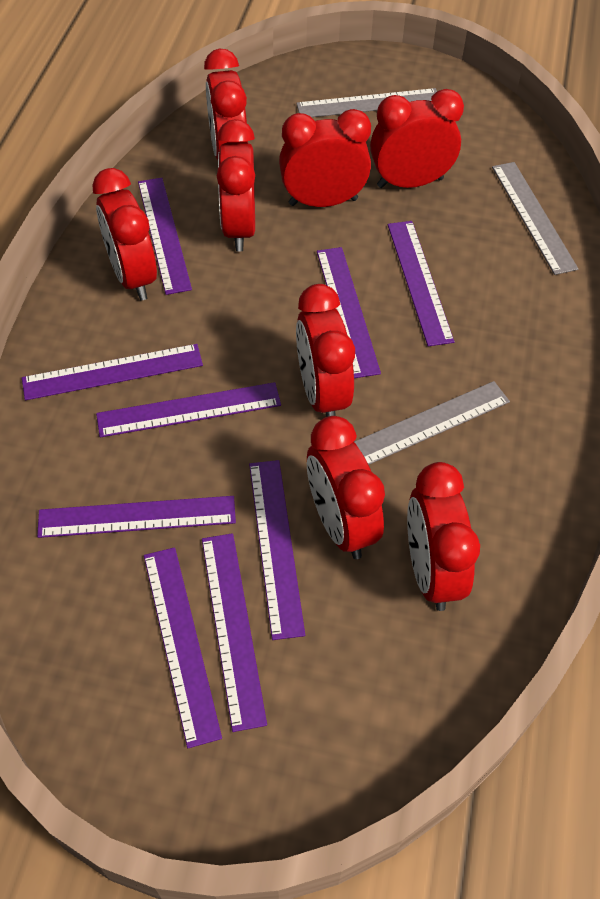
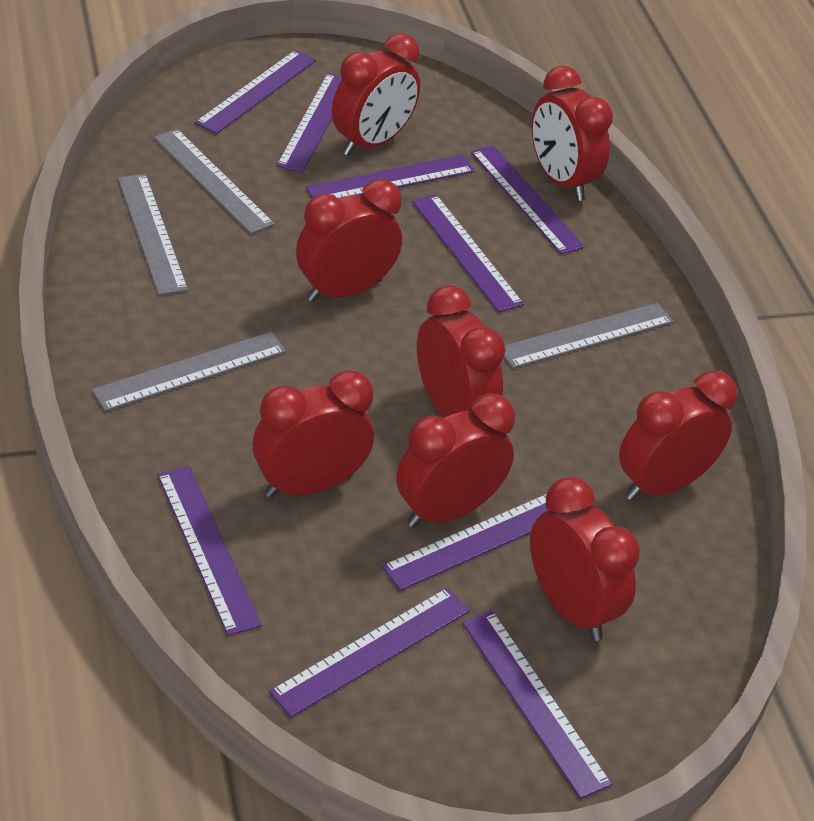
grey ruler: 3 -> 4

